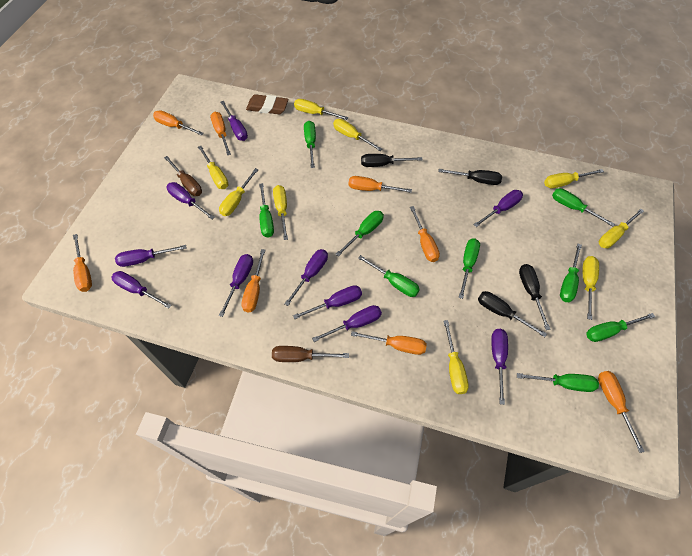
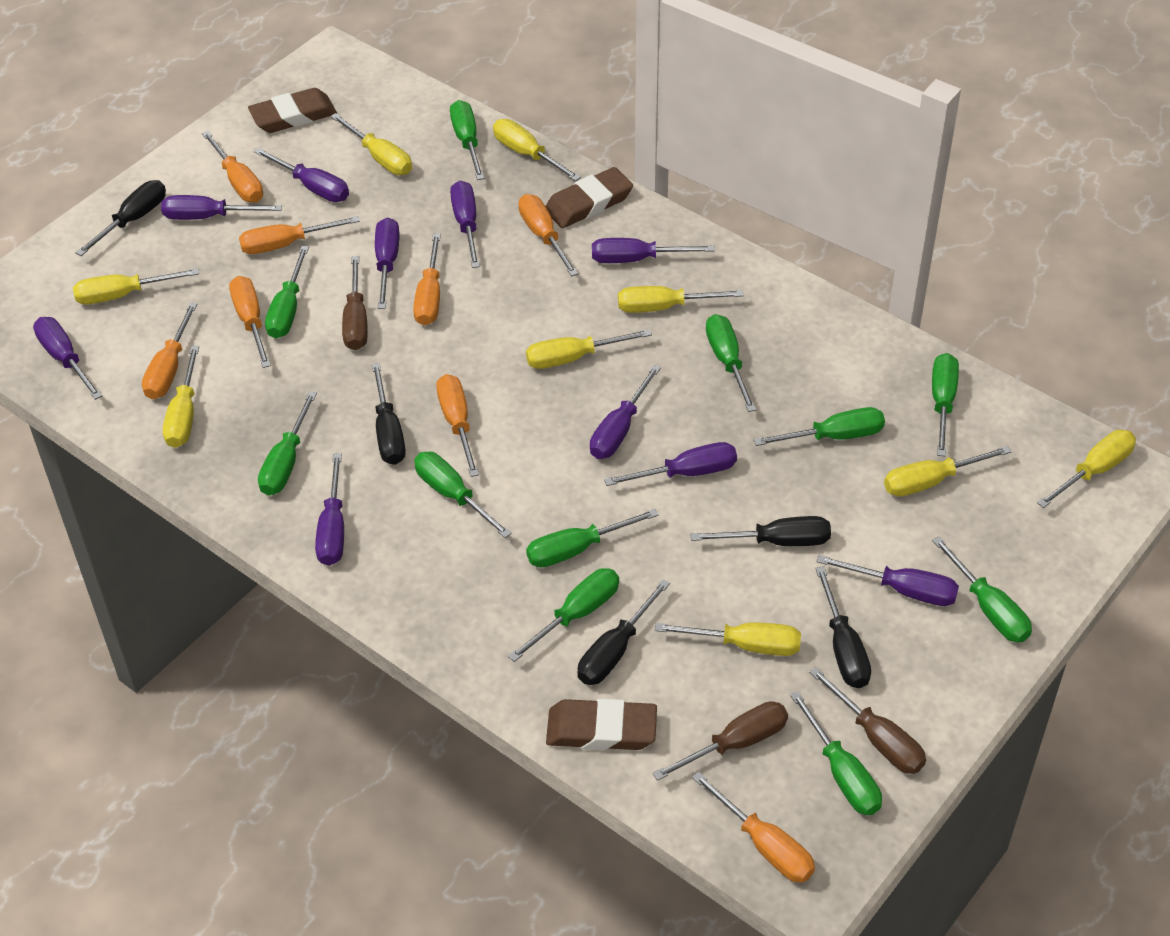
black screwdriver: 4 -> 5
brown eraser: 1 -> 3
brown screwdriver: 2 -> 3
green screwdriver: 9 -> 11

